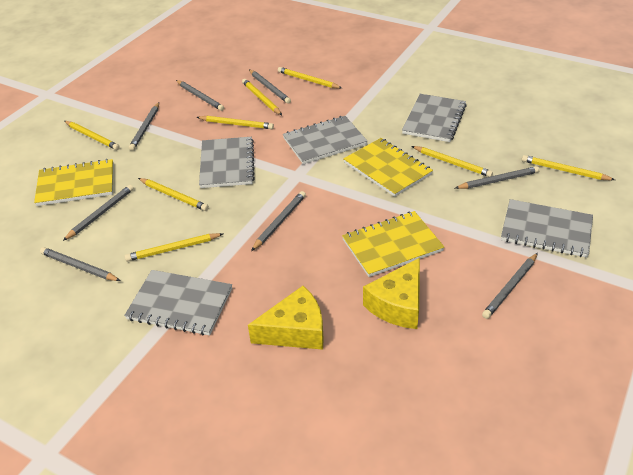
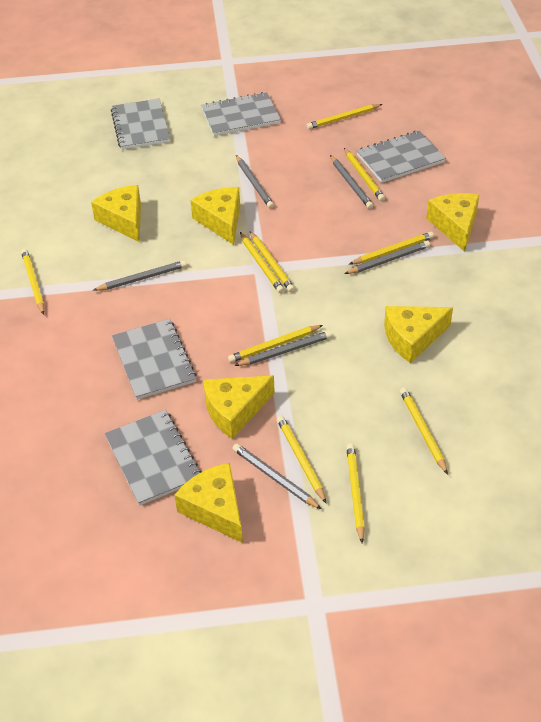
grey pencil: 8 -> 6
yellow cheese: 2 -> 6
yellow notebook: 3 -> 0
yellow pencil: 8 -> 10

